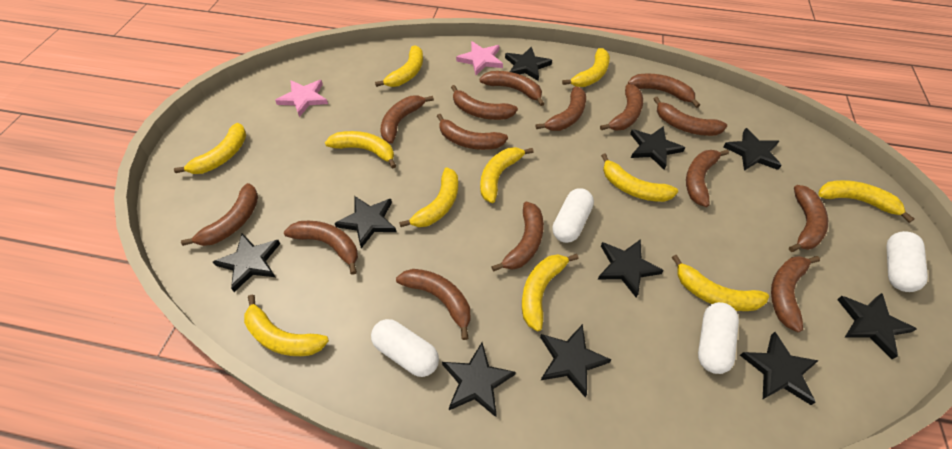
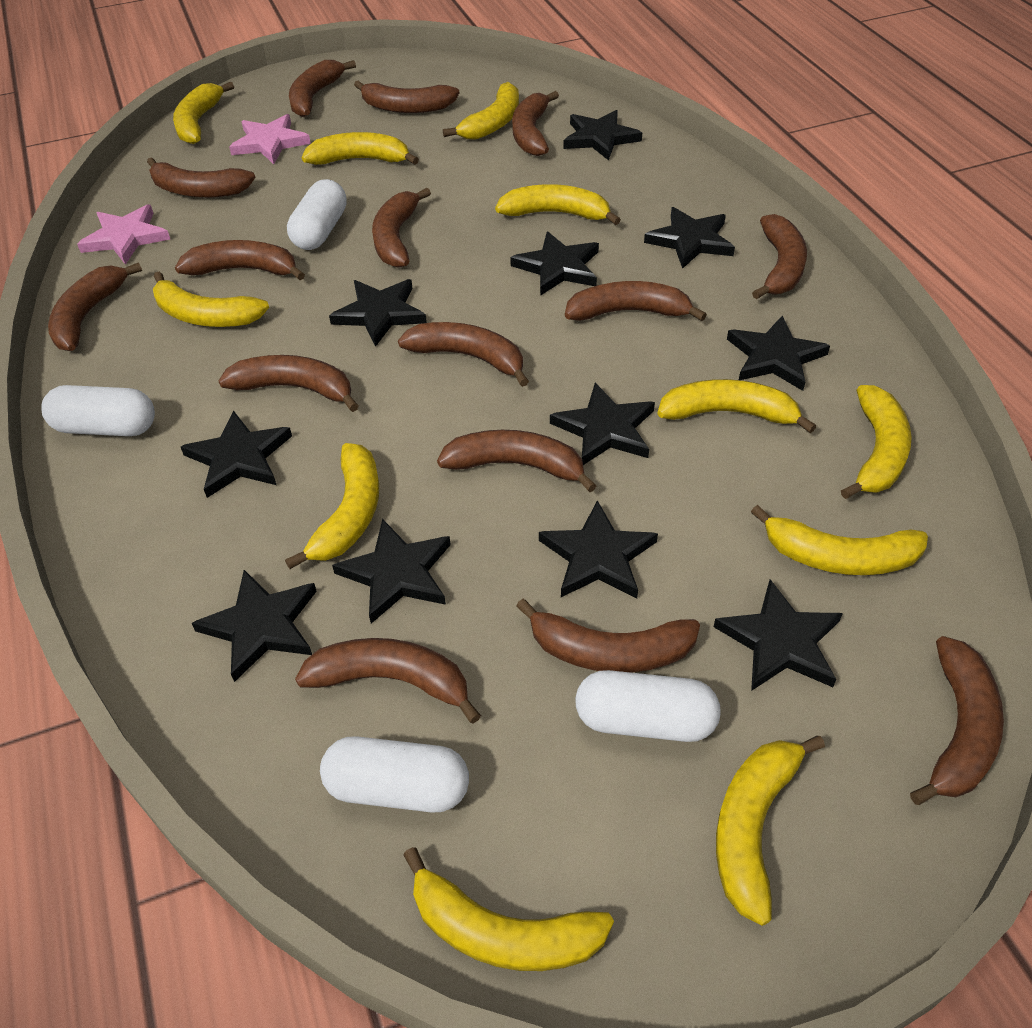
black star: 10 -> 11

